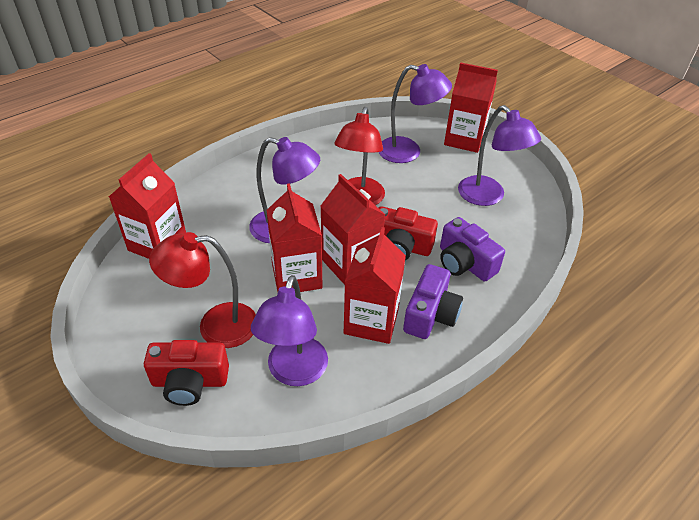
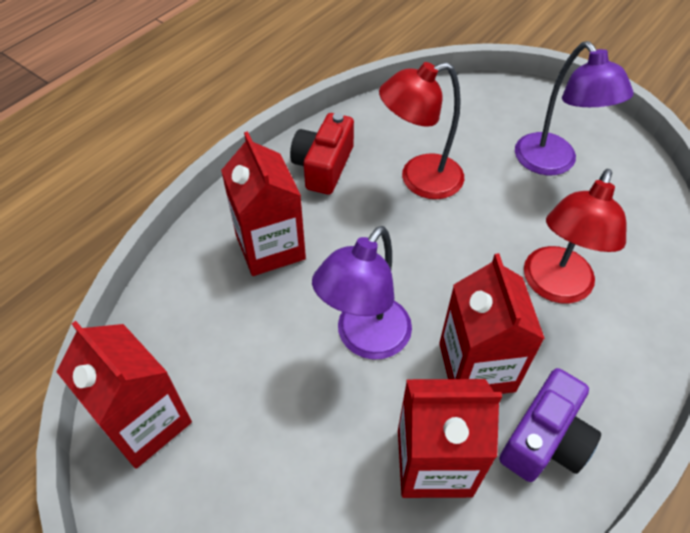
purple camera: 2 -> 1
purple lamp: 4 -> 2
red camera: 2 -> 1
red carton: 5 -> 4

